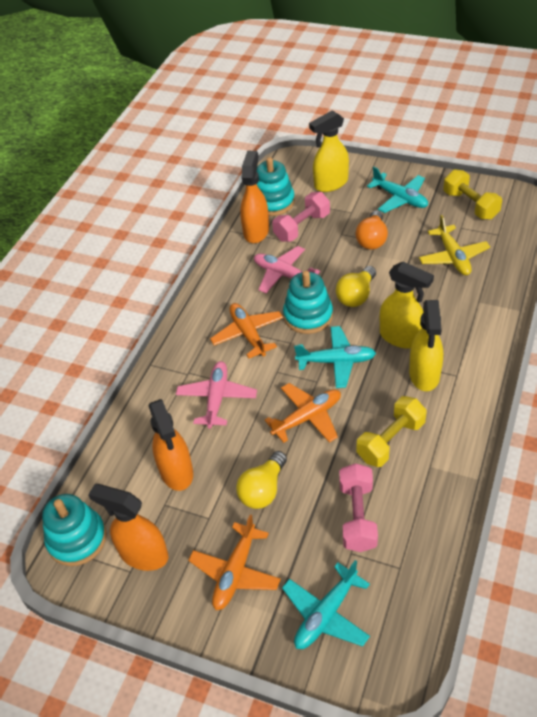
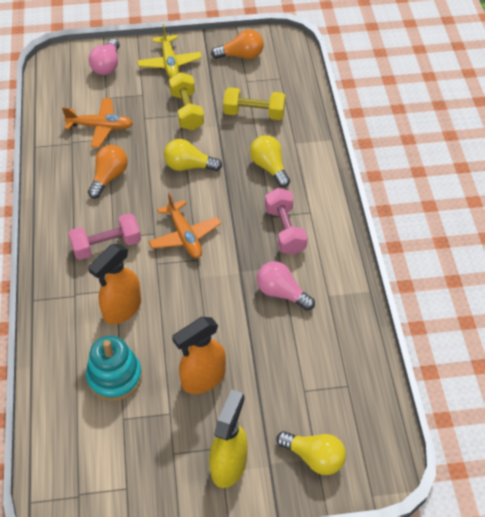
orange light bulb: 1 -> 2
orange plane: 3 -> 2
orange spray bottle: 3 -> 2
pink light bulb: 0 -> 2
pink plane: 2 -> 0
turquoise plane: 3 -> 0
turquoise stacking toy: 3 -> 1
yellow light bulb: 2 -> 3
yellow spray bottle: 3 -> 1

